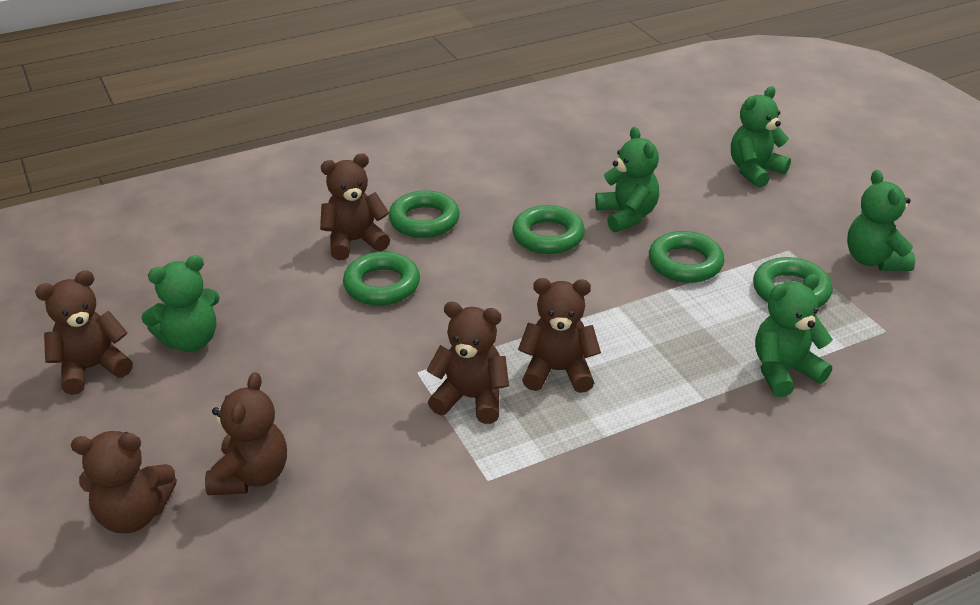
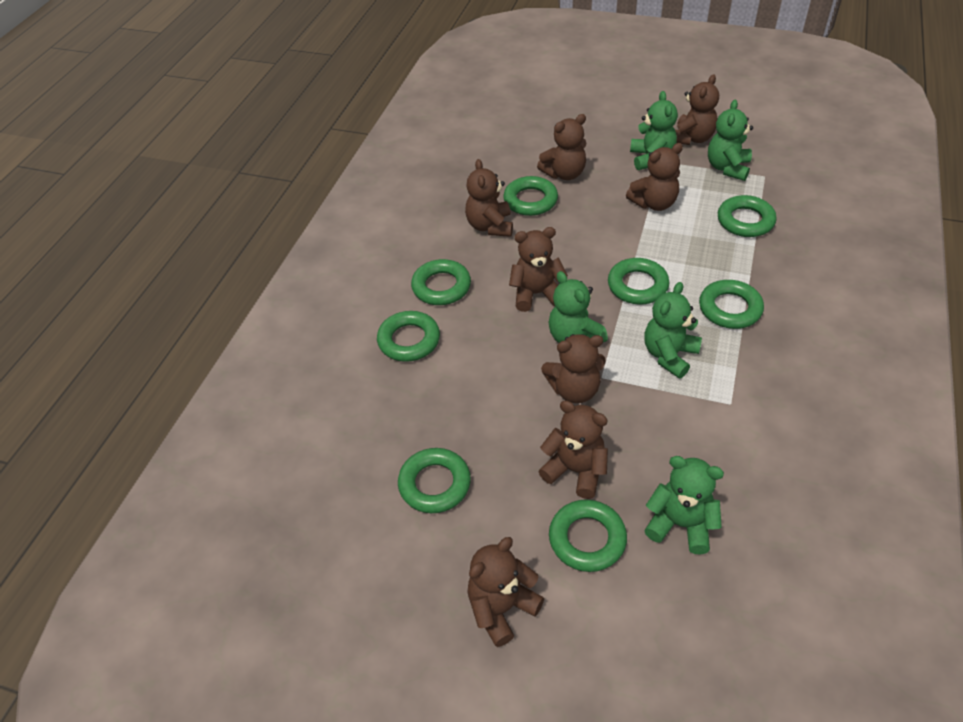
brown teddy bear: 6 -> 8
green ring: 5 -> 8

